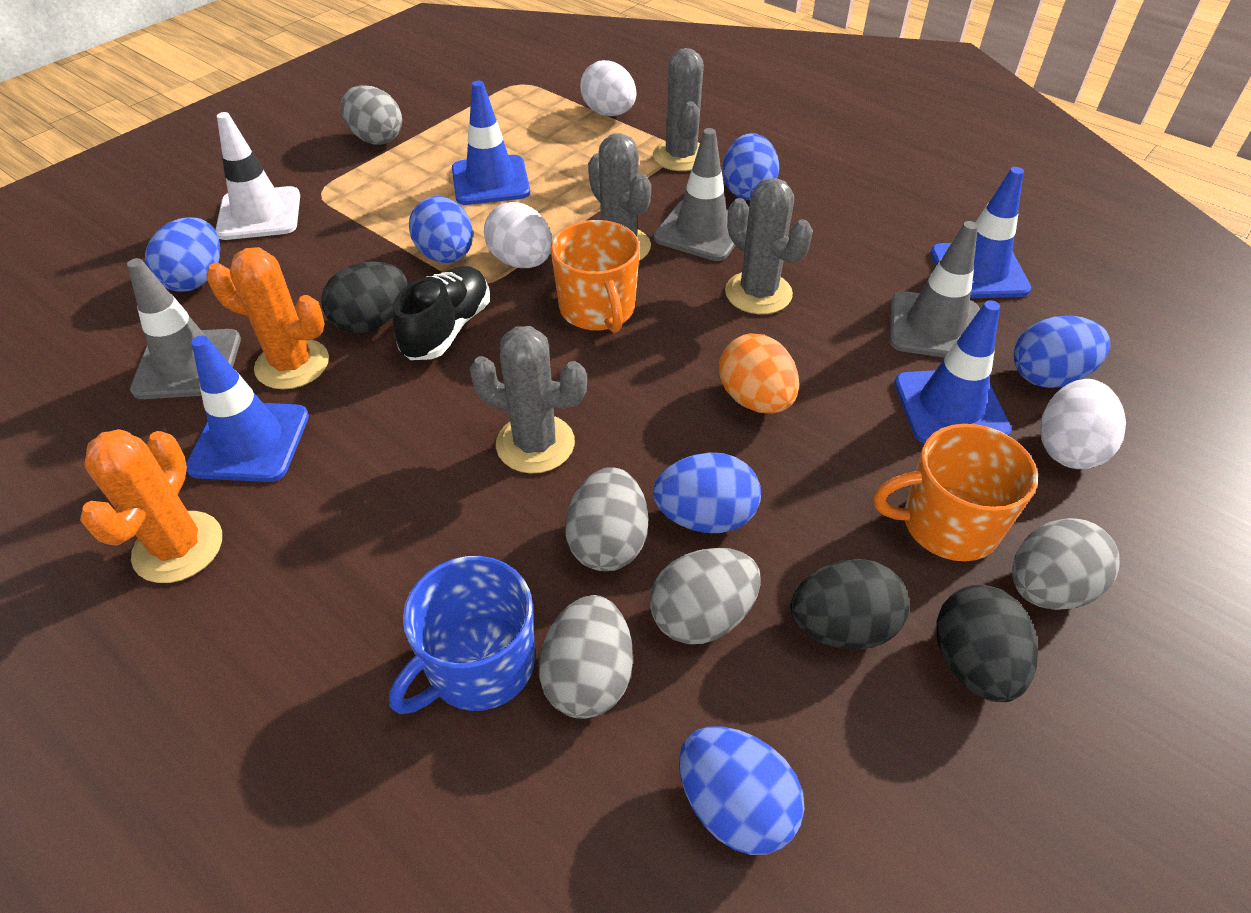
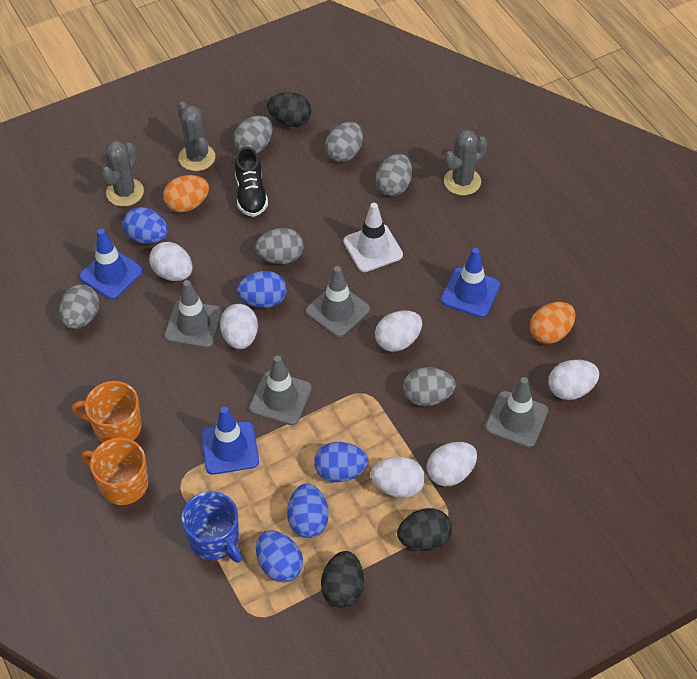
blue egg: 6 -> 5
blue traffic cone: 4 -> 3
grey cactus: 4 -> 3
grey egg: 5 -> 6
grey traffic cone: 3 -> 4
orange cactus: 2 -> 0
orange egg: 1 -> 2
white egg: 3 -> 6

